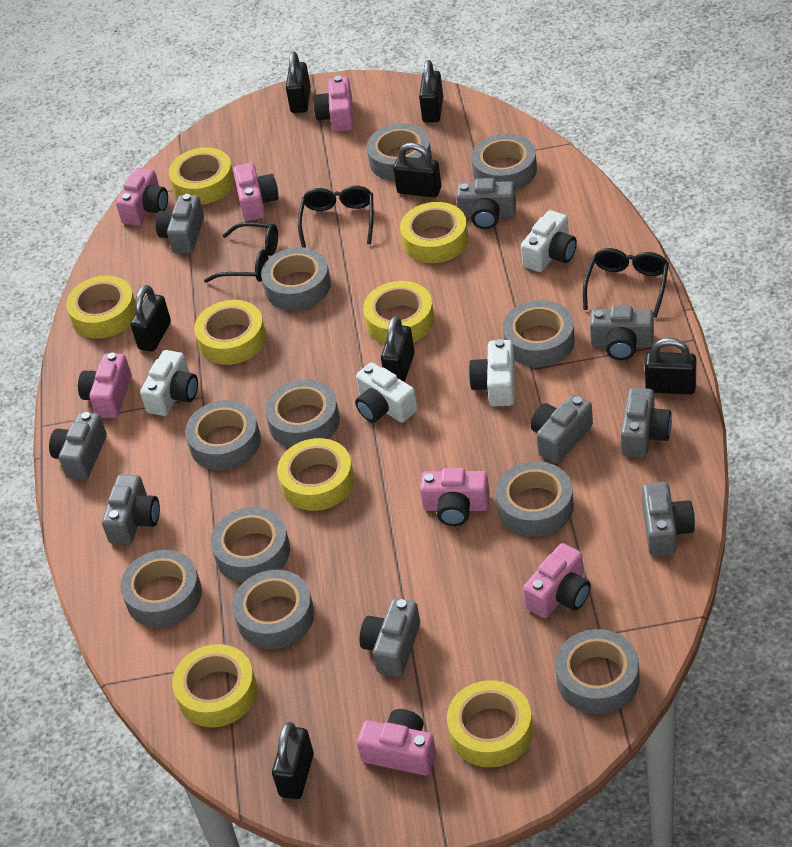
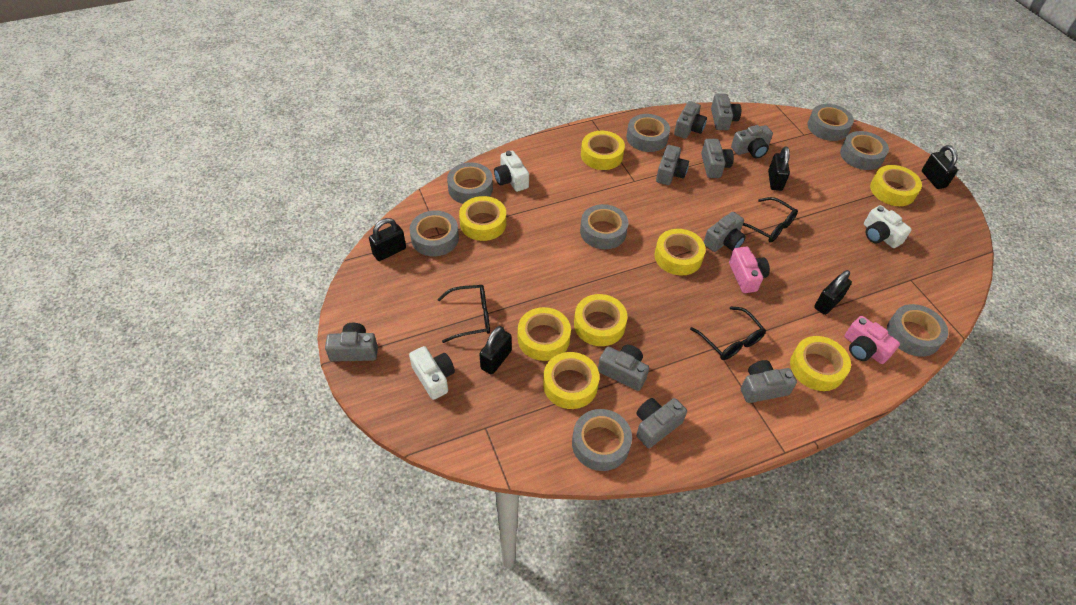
black padlock: 7 -> 5
grey camera: 9 -> 10
grey tape: 11 -> 8
pink camera: 7 -> 2
white camera: 4 -> 3

